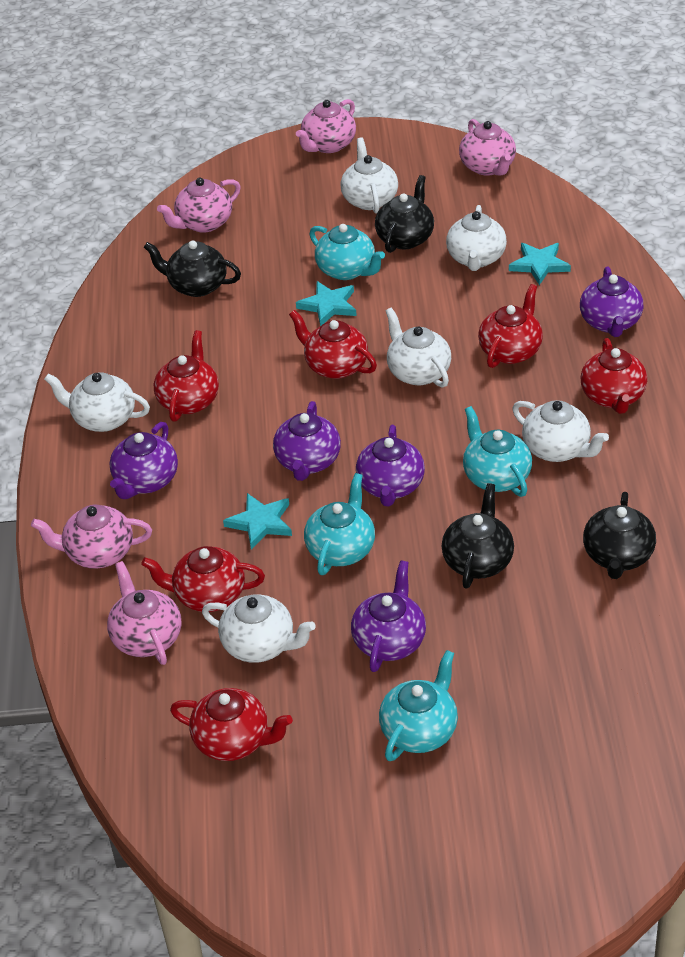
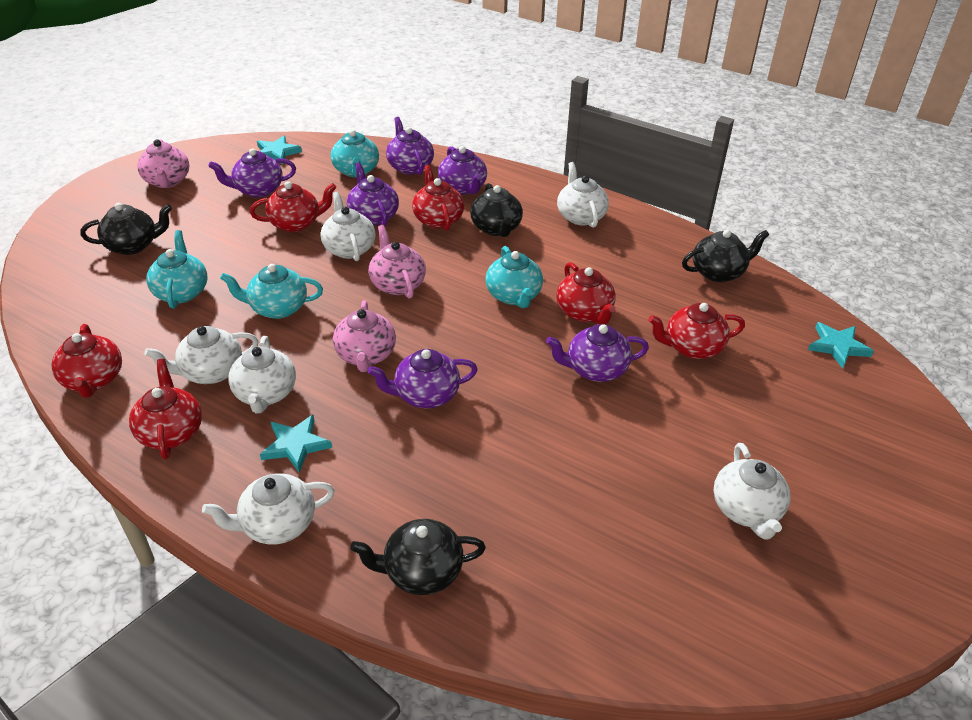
pink teapot: 5 -> 3
purple teapot: 5 -> 6

